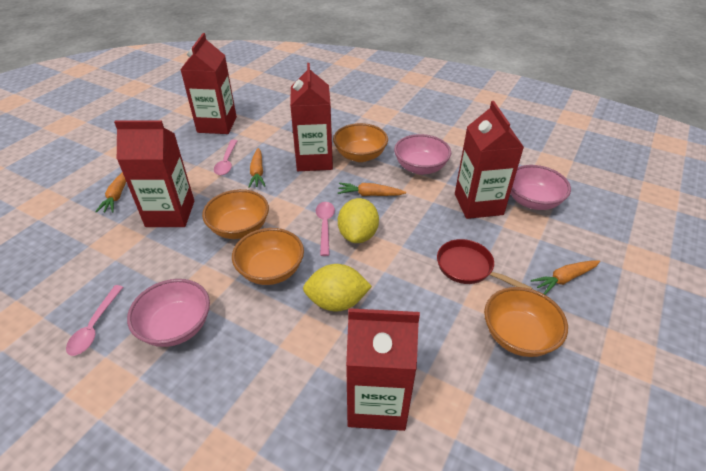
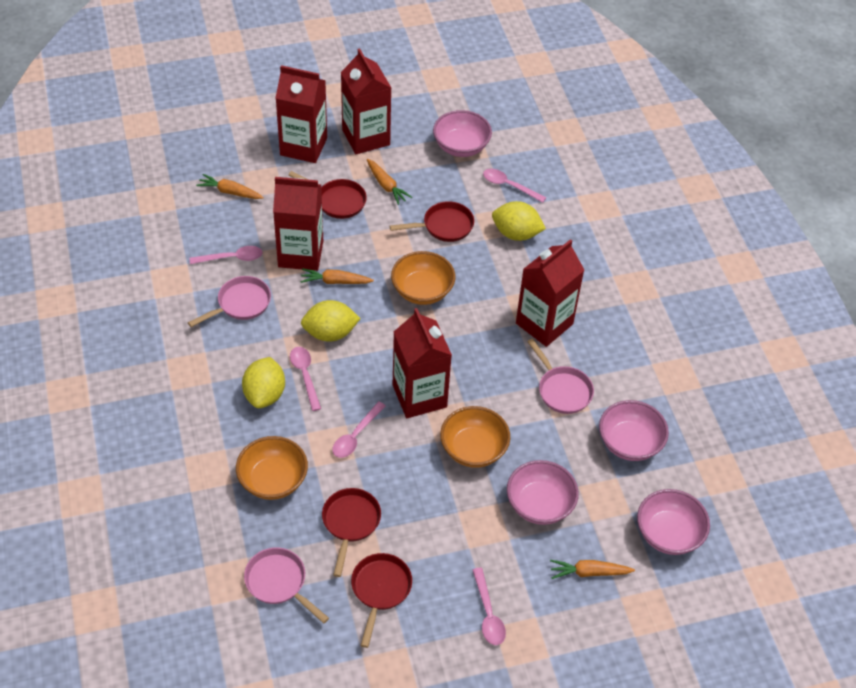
orange bowl: 4 -> 3
pink bowl: 3 -> 4
pink pan: 0 -> 3
pink spoon: 3 -> 5
red pan: 1 -> 4
yellow lemon: 2 -> 3

